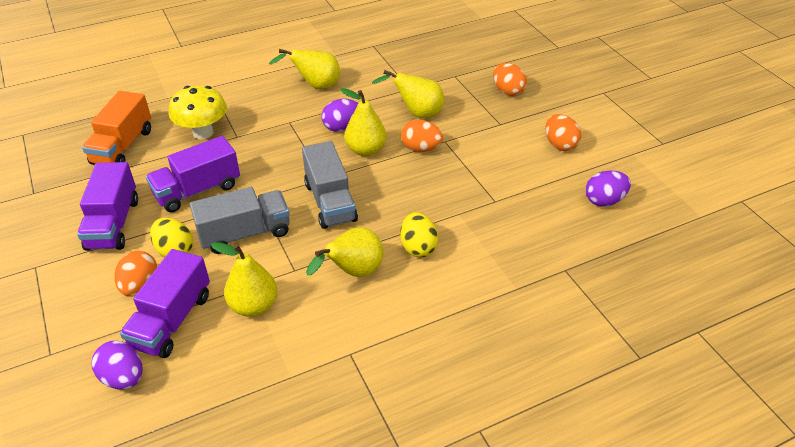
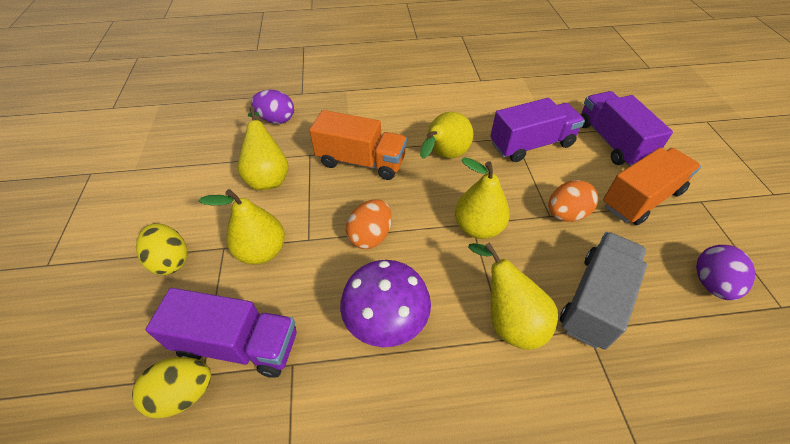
grey truck: 2 -> 1
orange egg: 4 -> 2
orange truck: 1 -> 2
purple egg: 3 -> 2
purple mushroom: 0 -> 1
yellow mushroom: 1 -> 0

